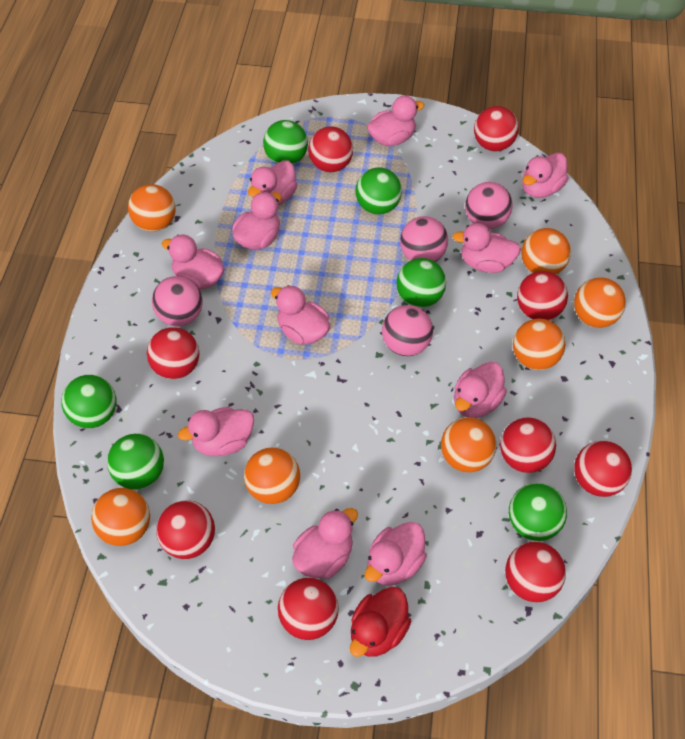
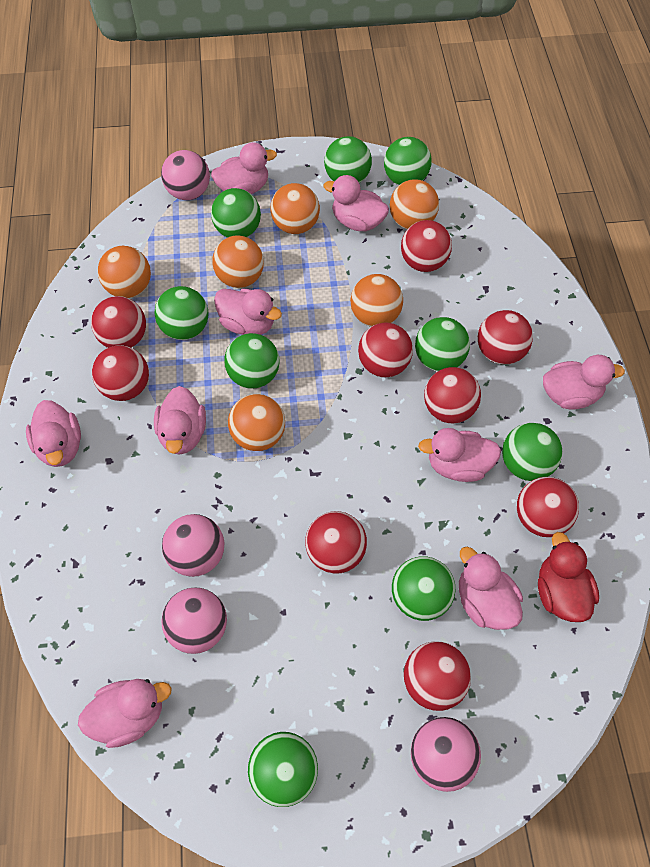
green ball: 6 -> 9
orange ball: 7 -> 6
pink duck: 11 -> 9

